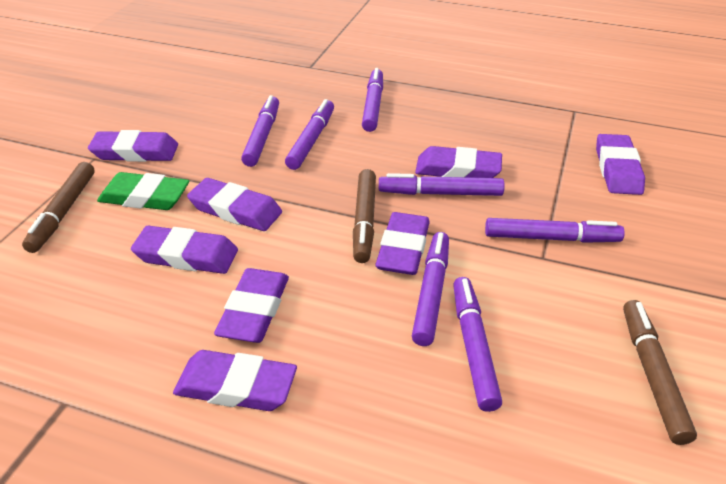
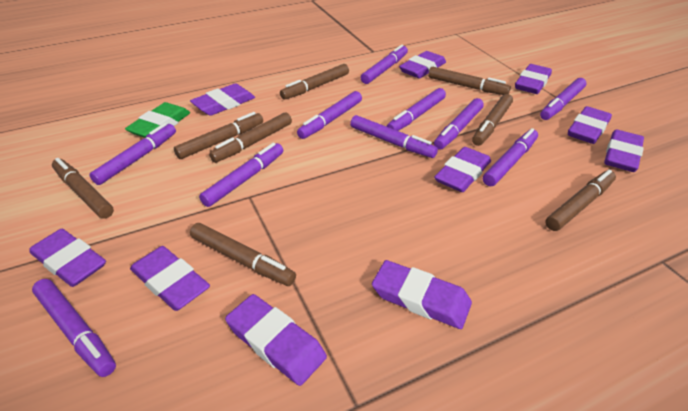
brown marker: 3 -> 8
purple eraser: 8 -> 10
purple marker: 7 -> 10

